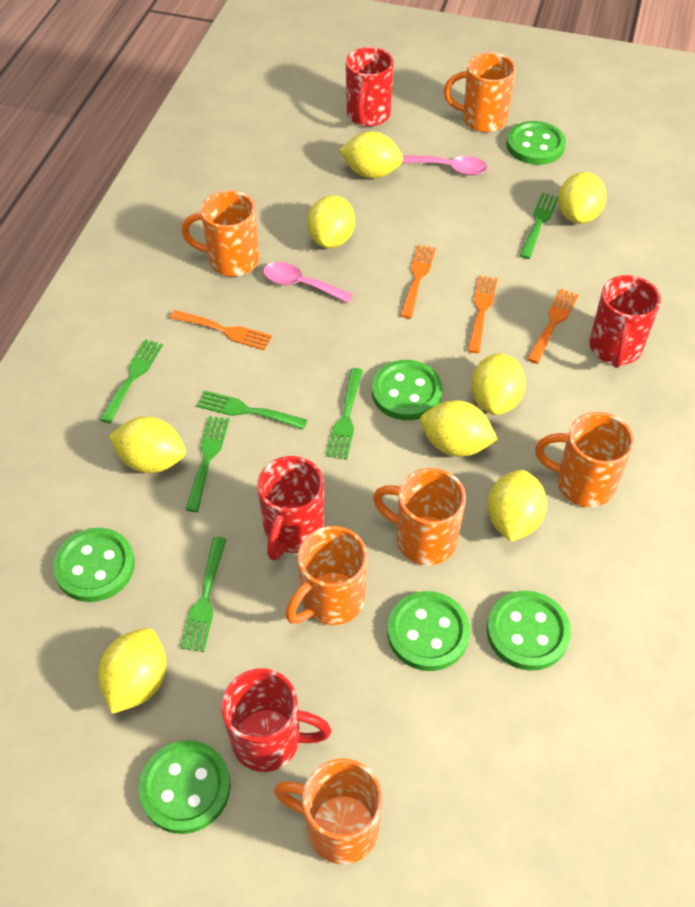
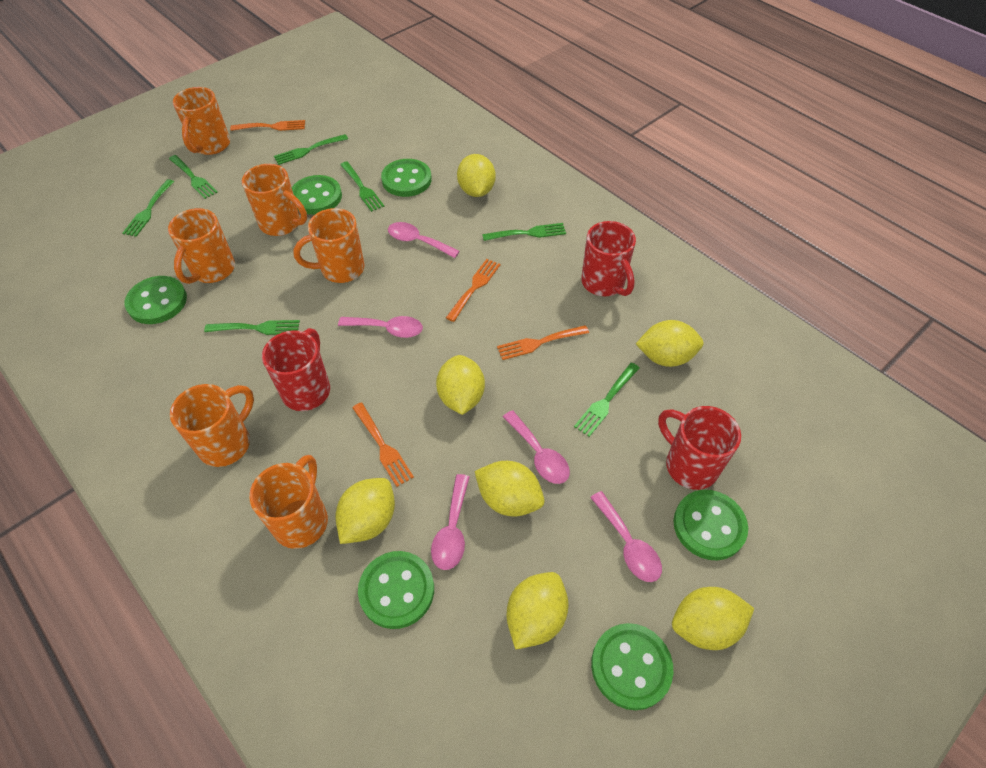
green fork: 6 -> 7
pink spoon: 2 -> 5
red mug: 4 -> 3
yellow lemon: 8 -> 7

